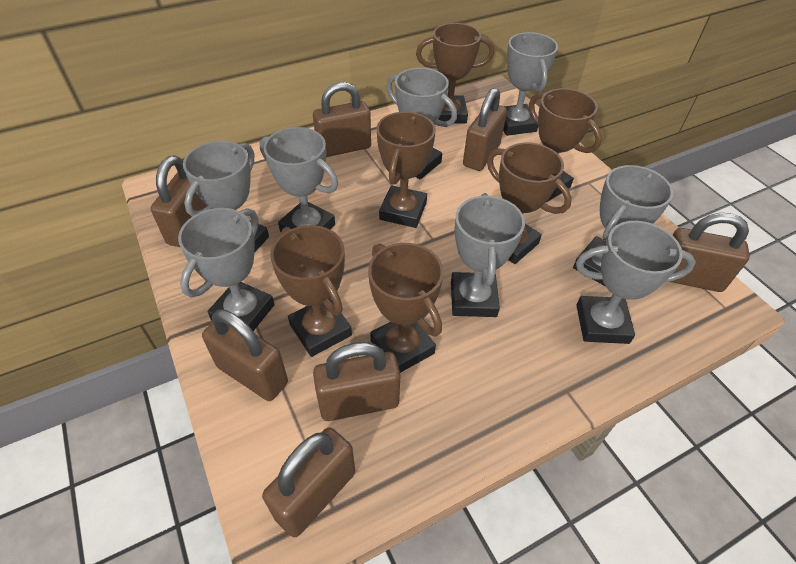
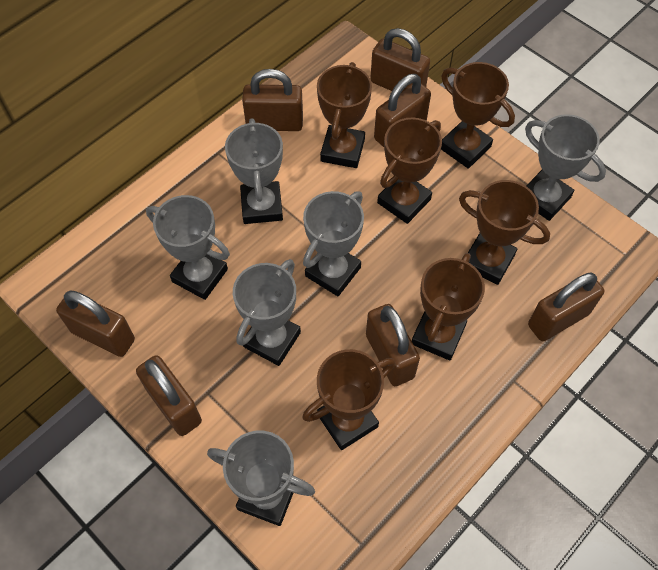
grey trophy: 8 -> 6

